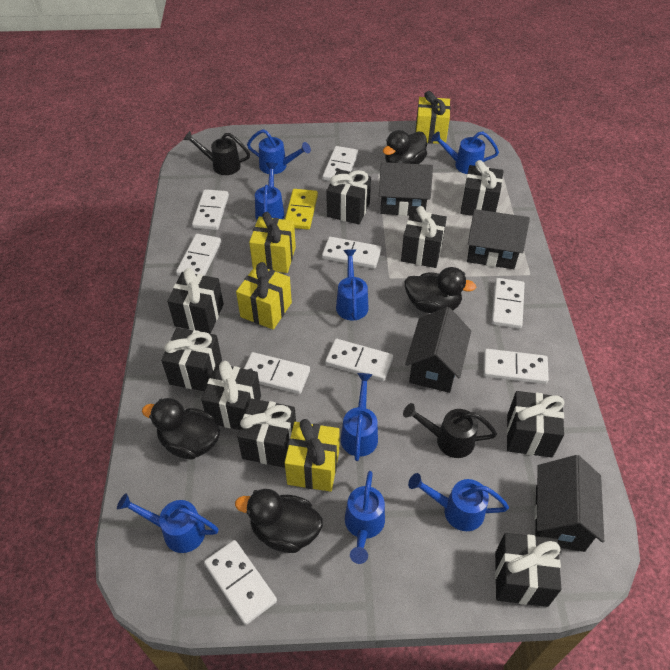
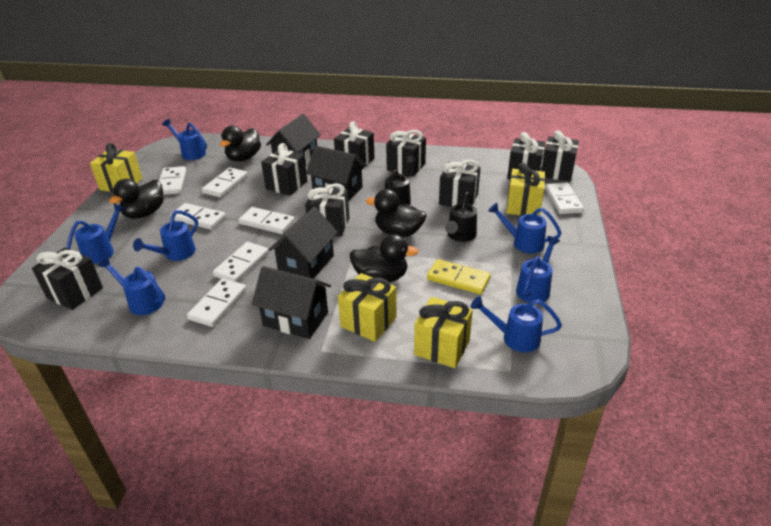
black gift: 9 -> 8
blue watering can: 8 -> 7
white domino: 9 -> 7

